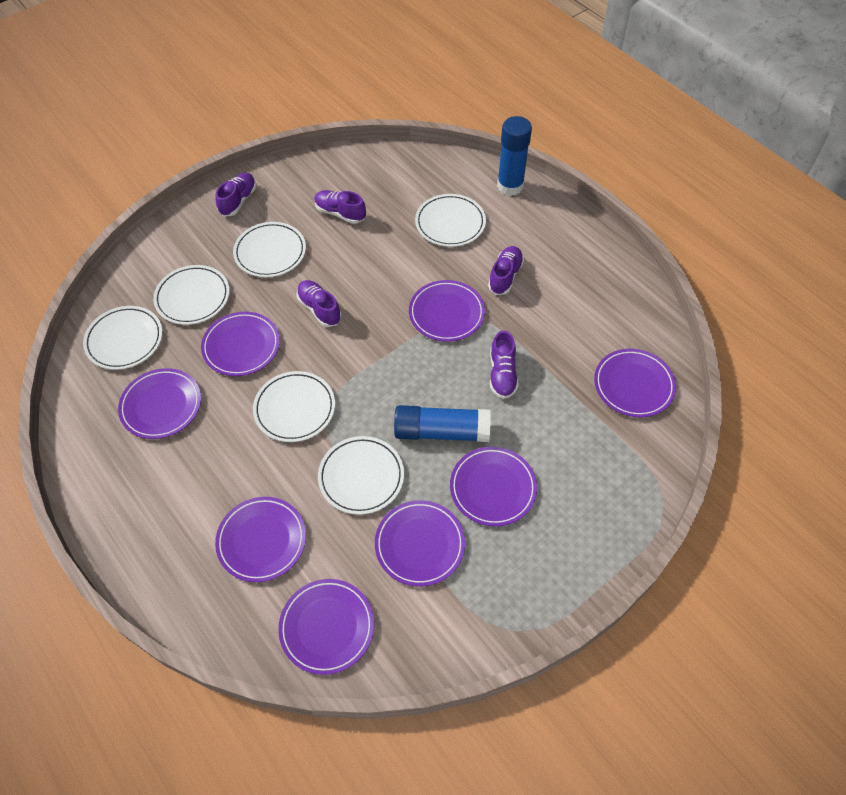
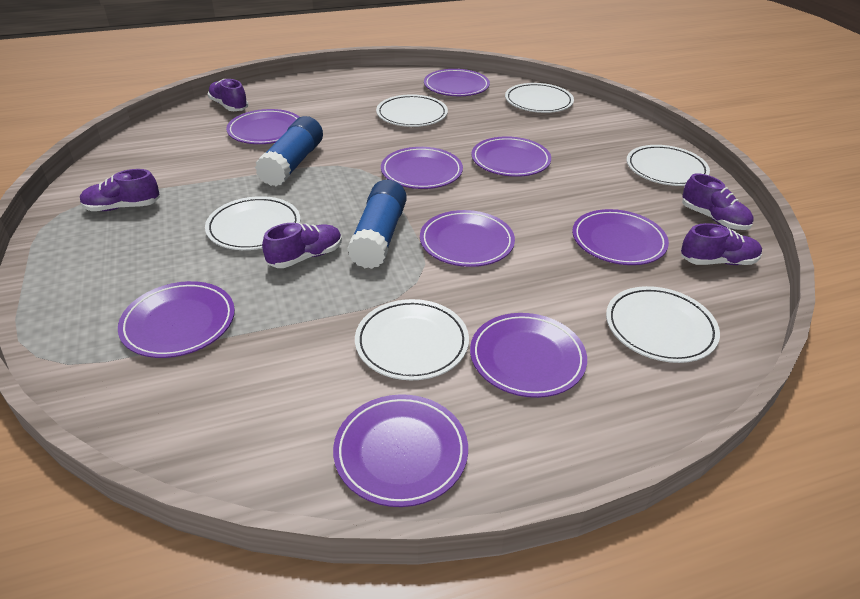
purple plate: 8 -> 9

